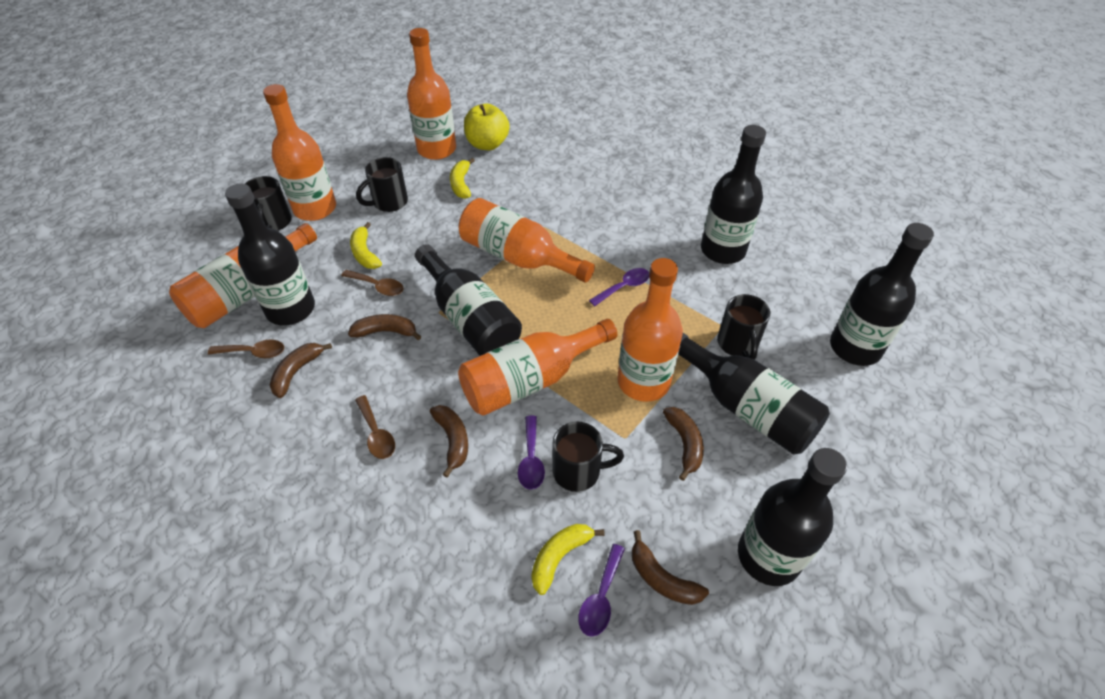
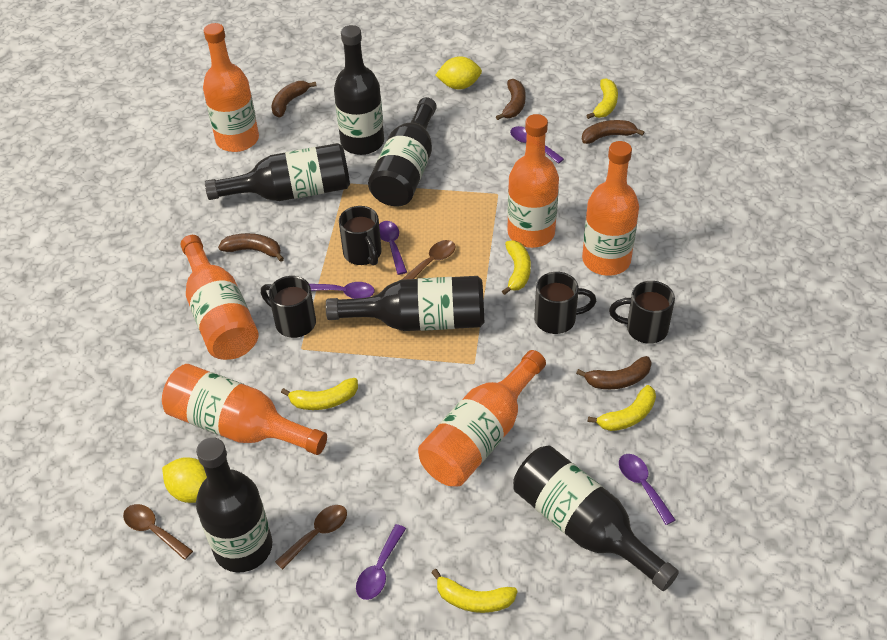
purple spoon: 3 -> 5
yellow apple: 1 -> 0
yellow banana: 3 -> 5
yellow lemon: 0 -> 2

